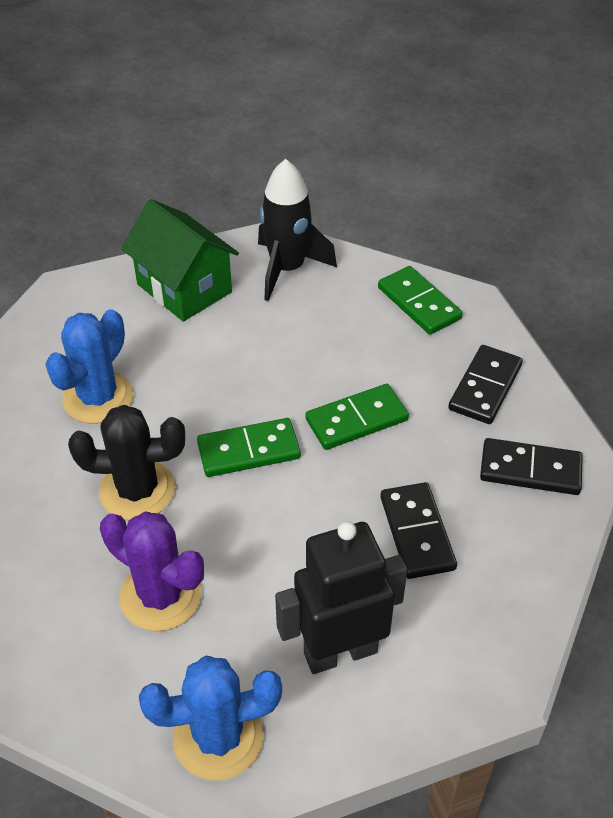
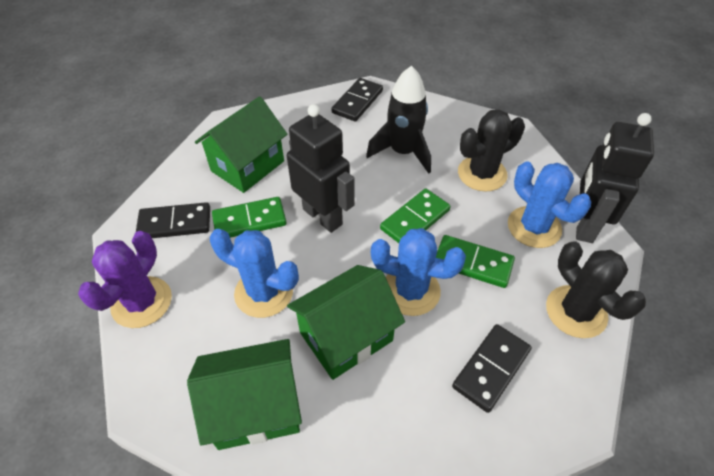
black cactus: 1 -> 2
black robot: 1 -> 2
blue cactus: 2 -> 3
green house: 1 -> 3

